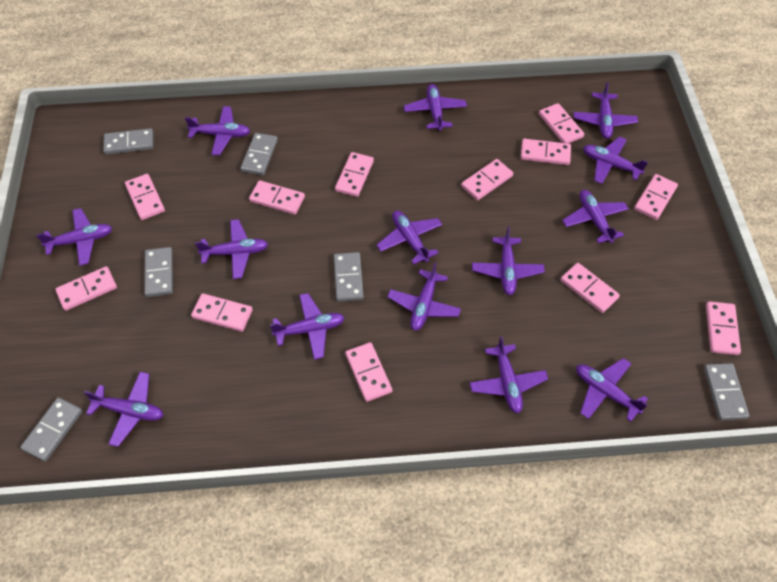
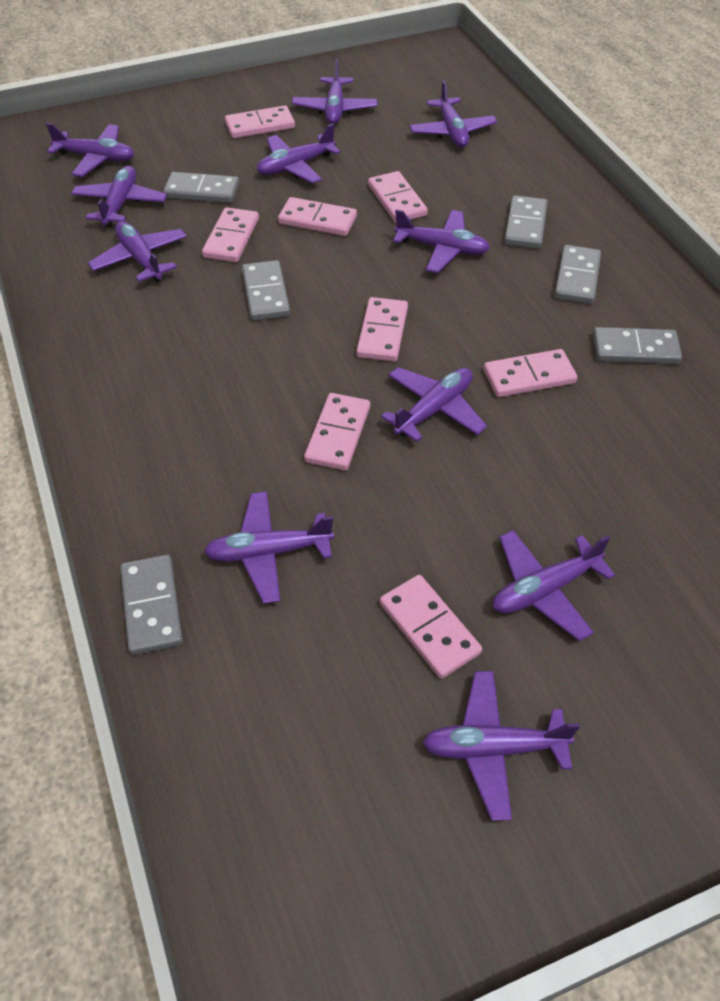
pink domino: 12 -> 8
purple plane: 14 -> 11

